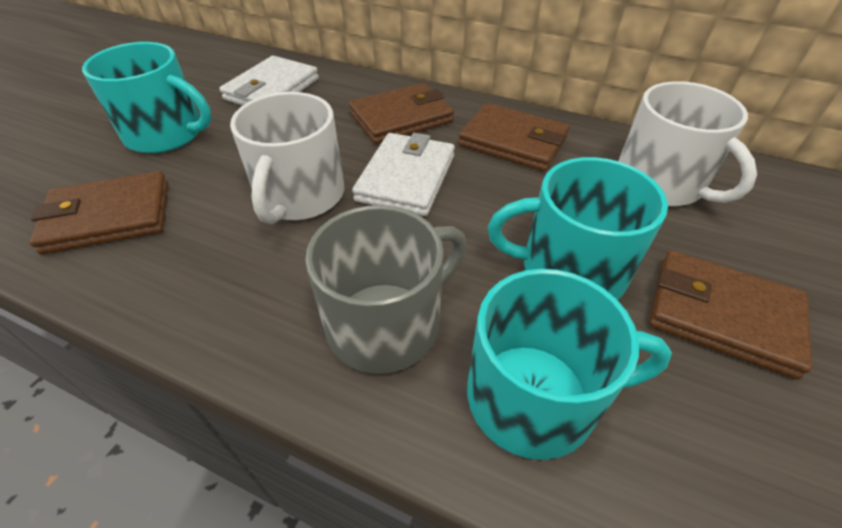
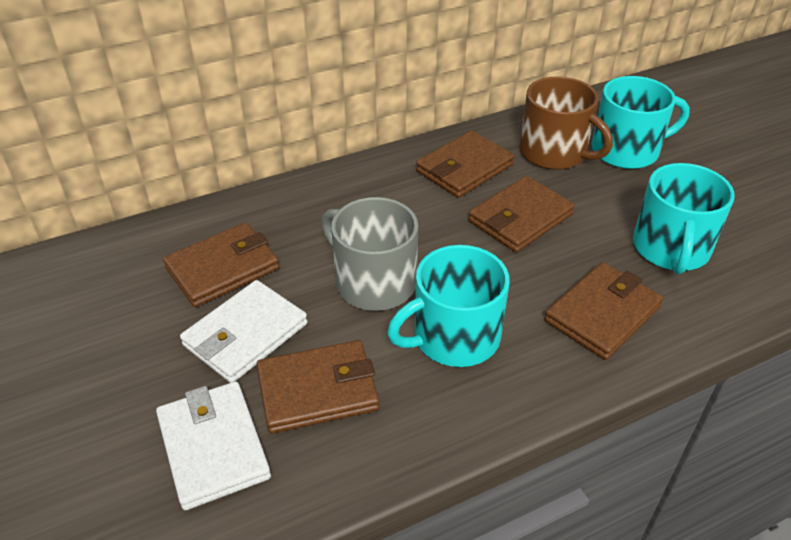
brown mug: 0 -> 1
brown wallet: 4 -> 5
white mug: 2 -> 0

